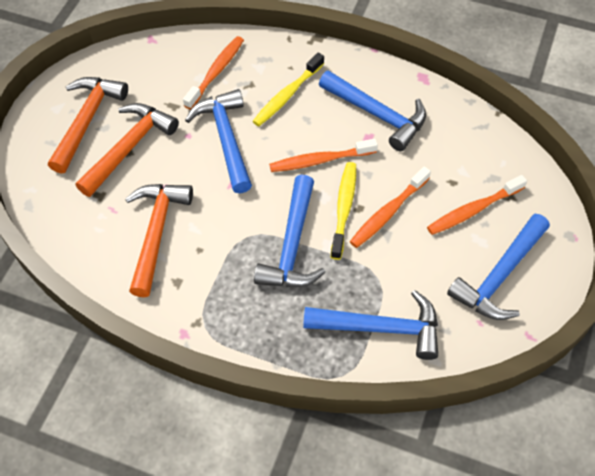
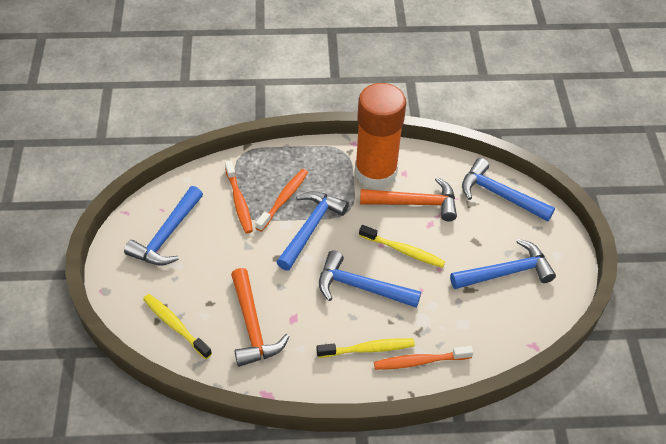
orange glue stick: 0 -> 1
orange hammer: 3 -> 2
orange toothbrush: 4 -> 3
yellow toothbrush: 2 -> 3

